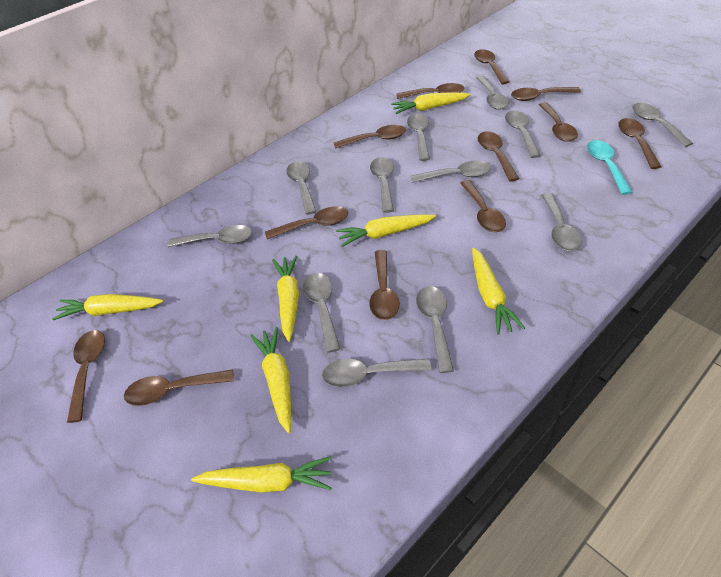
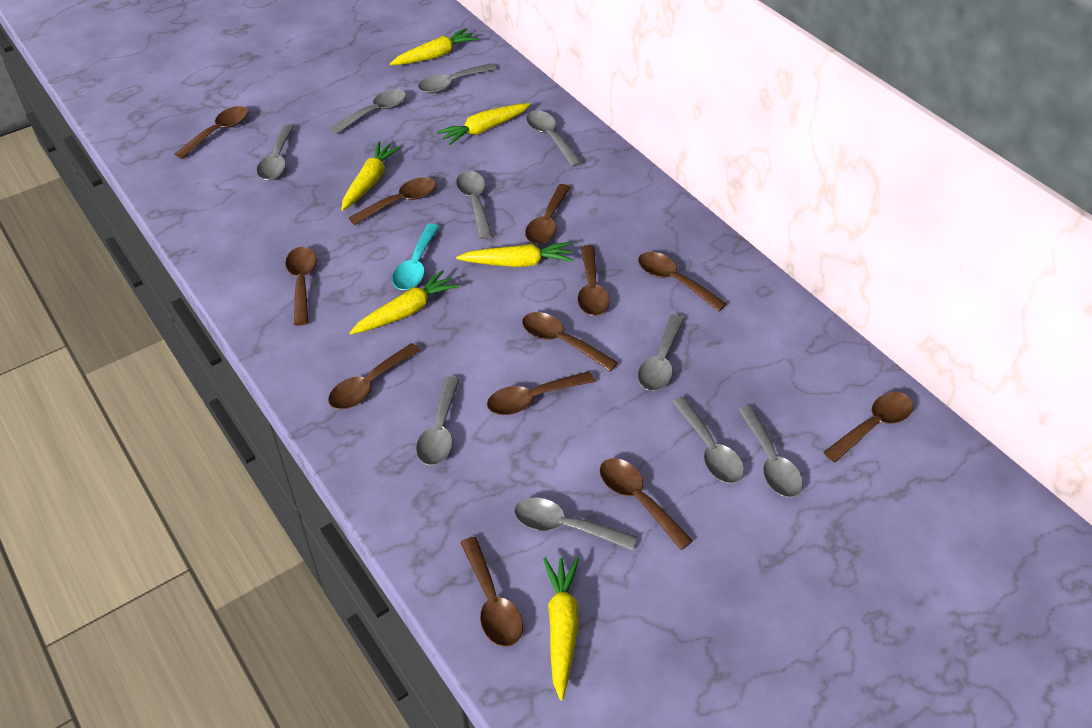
grey spoon: 12 -> 10
yellow carrot: 7 -> 6

